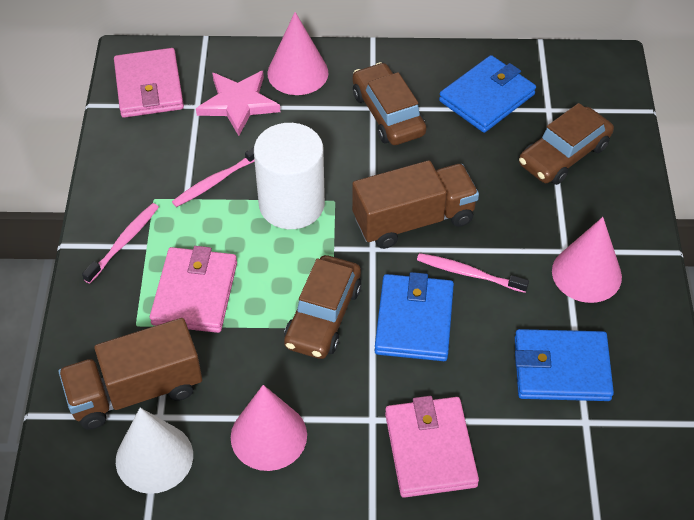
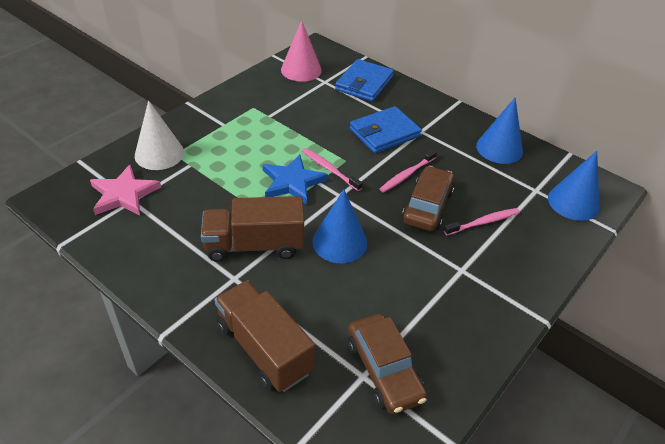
blue cone: 0 -> 3
blue star: 0 -> 1
blue wallet: 3 -> 2
brown car: 3 -> 2
pink cone: 3 -> 1
pink wallet: 3 -> 0
white cylinder: 1 -> 0

